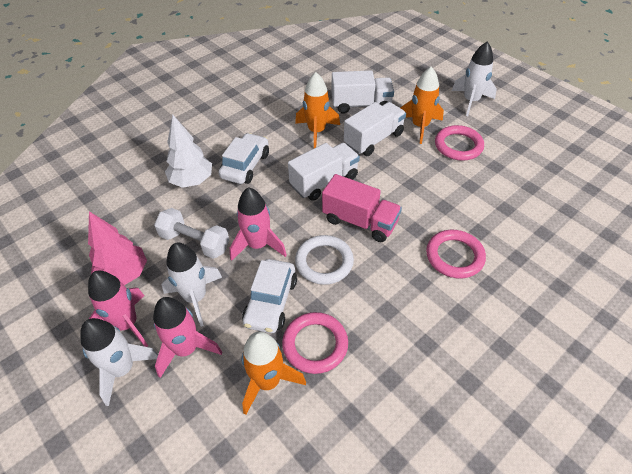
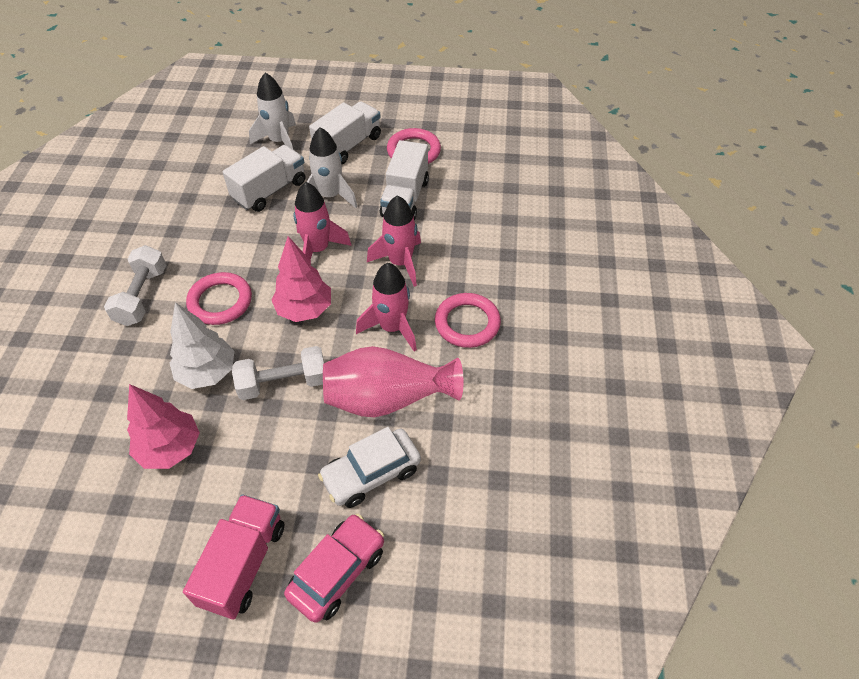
orange rocket: 3 -> 0
pink car: 0 -> 1
pink tree: 1 -> 2
pink vase: 0 -> 1
white car: 2 -> 1
white dumbbell: 1 -> 2
white ring: 1 -> 0
white rocket: 3 -> 2

